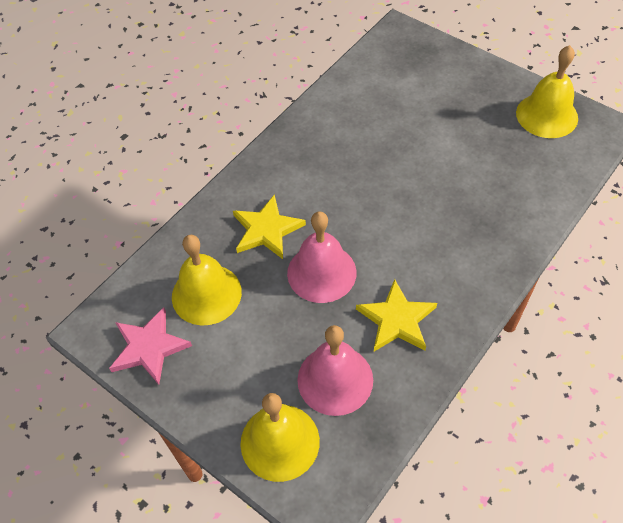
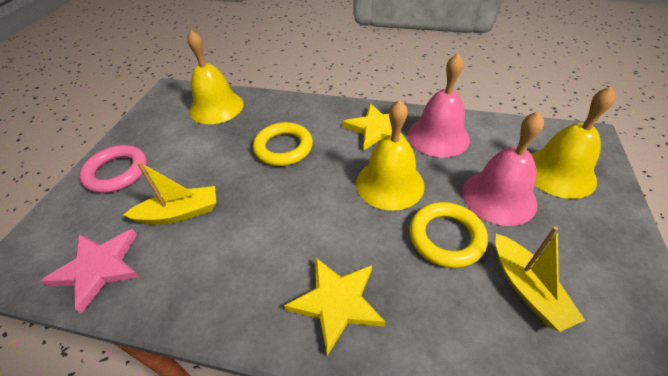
pink ring: 0 -> 1
yellow boat: 0 -> 2
yellow ring: 0 -> 2

